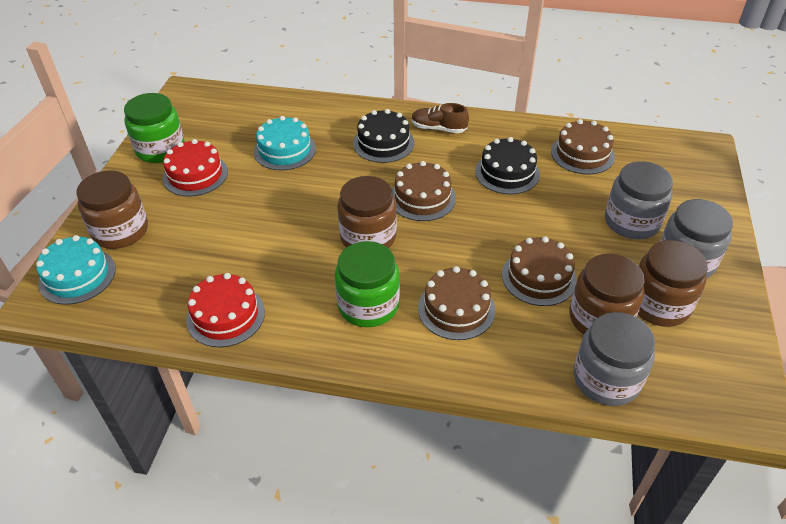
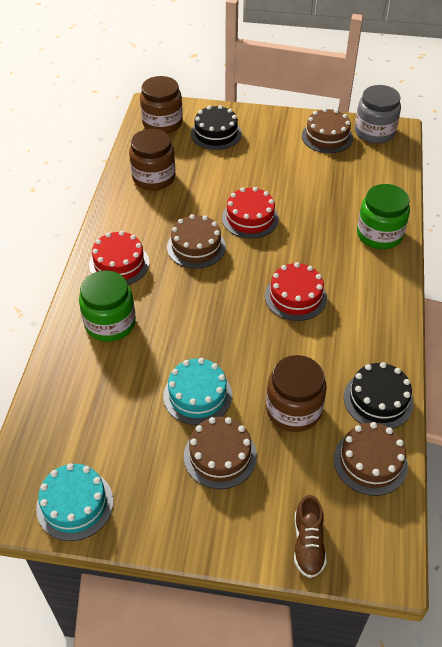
brown jar: 4 -> 3
grey jar: 3 -> 1
red cake: 2 -> 3

